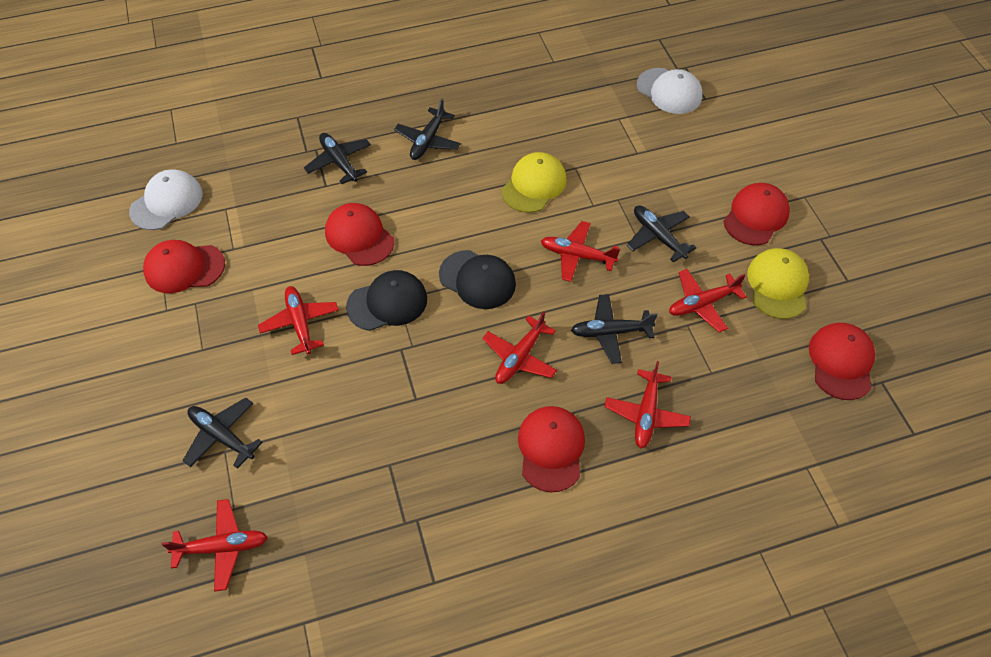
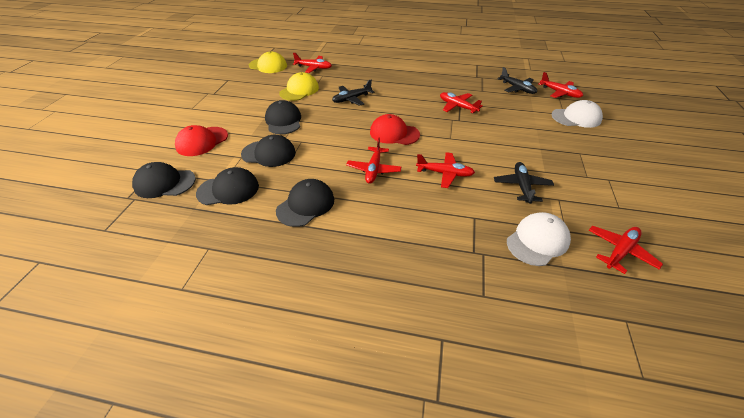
black cap: 2 -> 5
black plane: 5 -> 3
red cap: 5 -> 2

